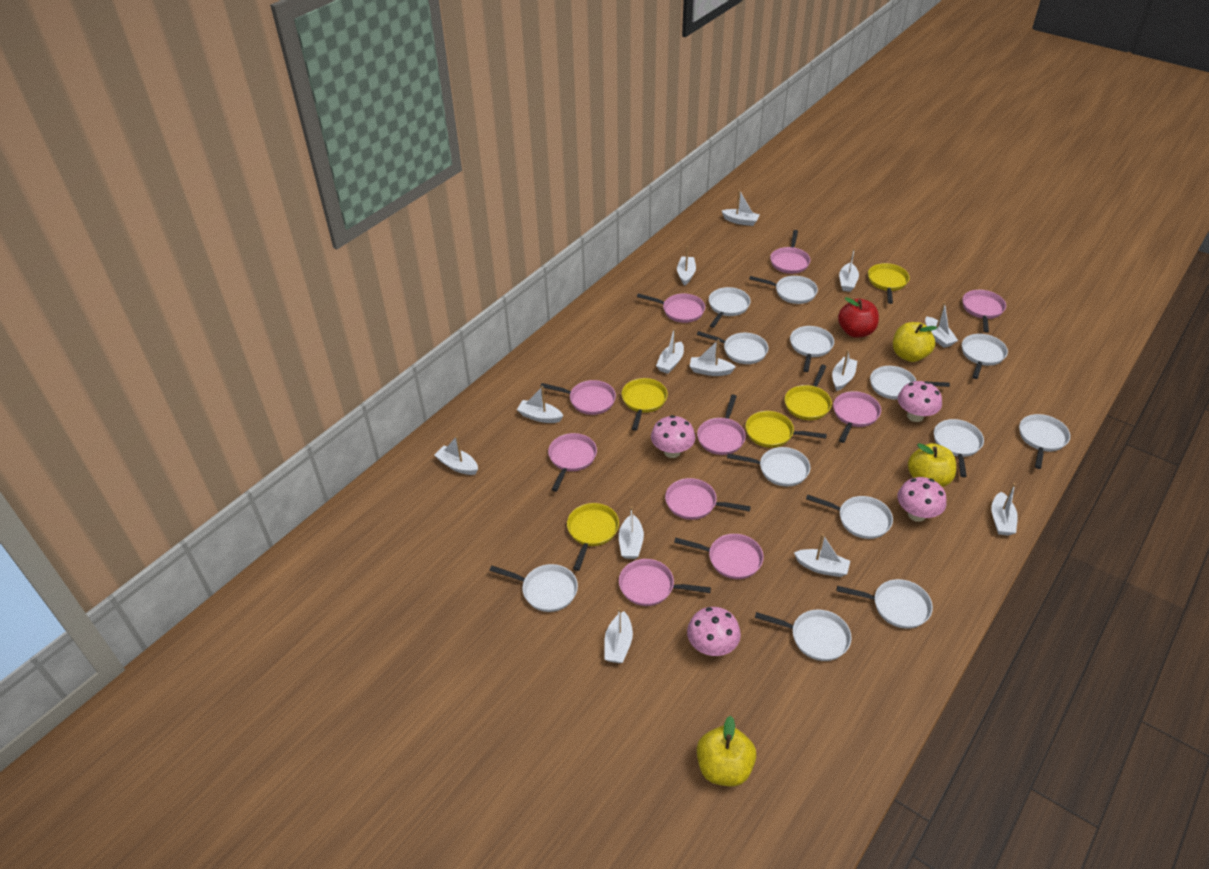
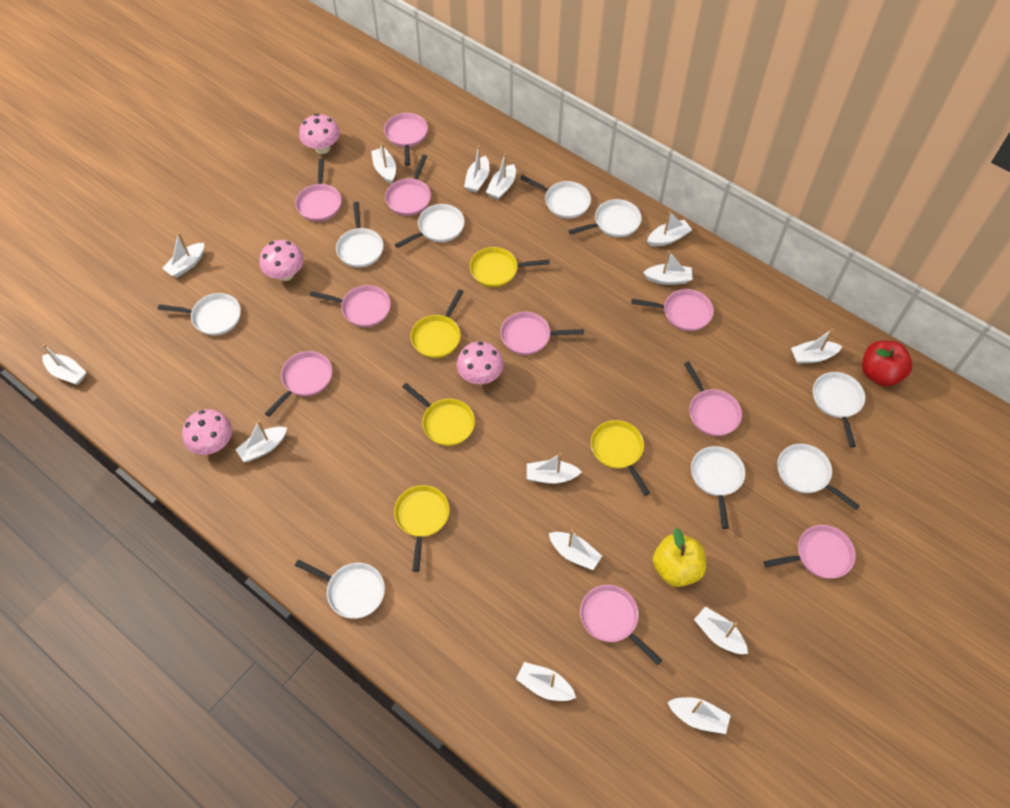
white boat: 13 -> 14
white pan: 13 -> 9
yellow apple: 3 -> 1

